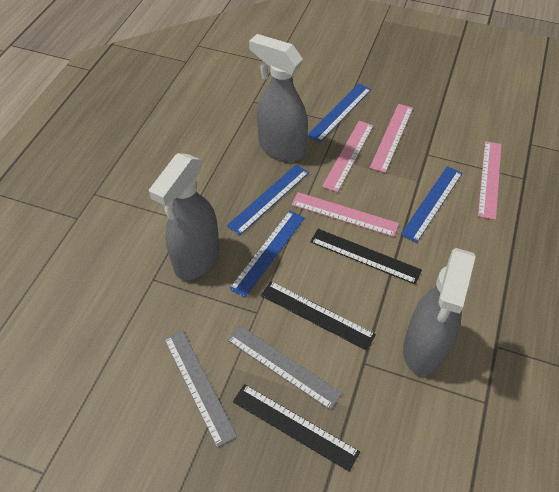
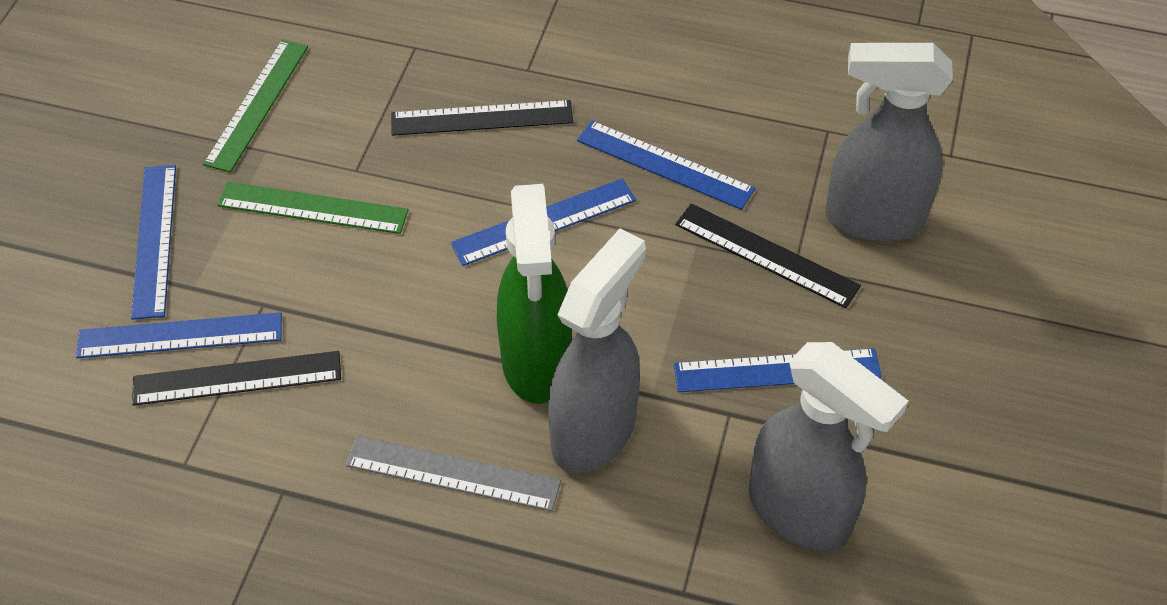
blue ruler: 4 -> 5
green ruler: 0 -> 2
green spray bottle: 0 -> 1
grey ruler: 2 -> 1
pink ruler: 4 -> 0

